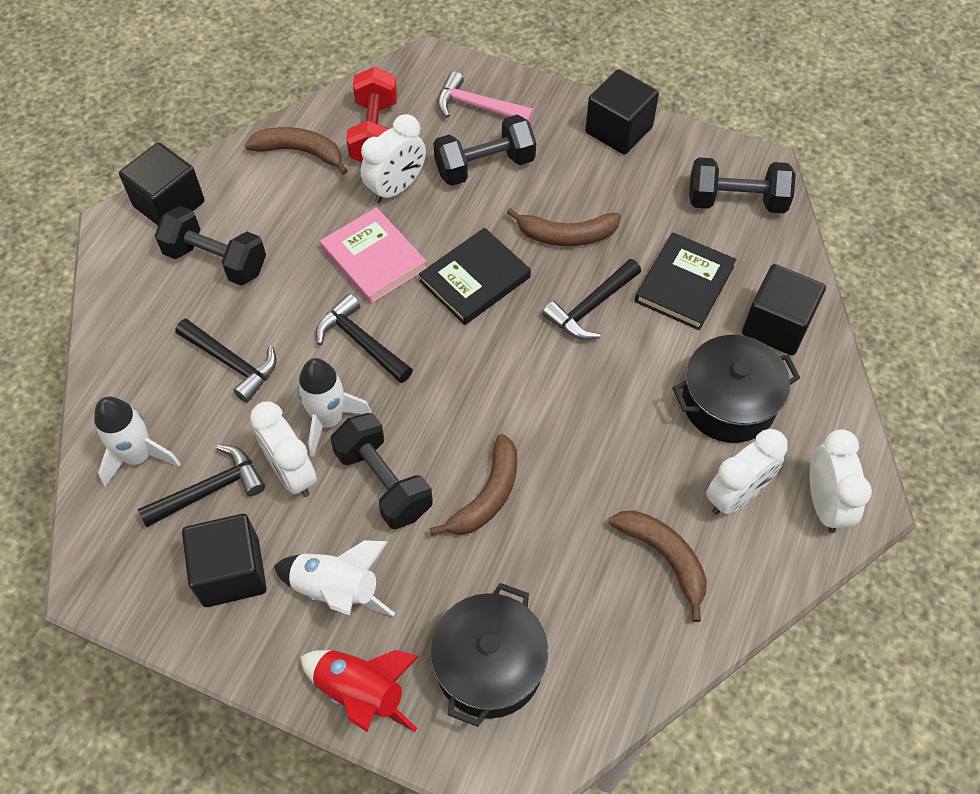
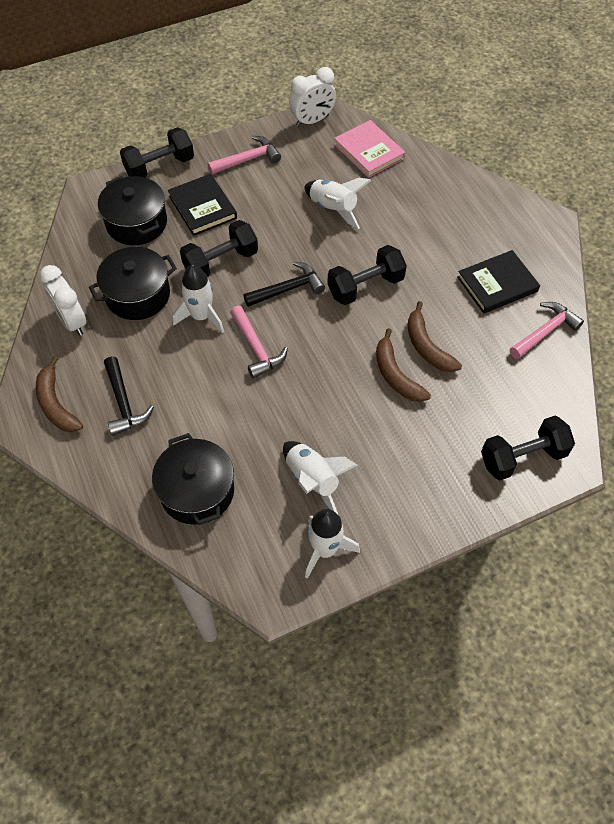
black cube: 4 -> 0
black hammer: 4 -> 2
black pot: 2 -> 3
brown banana: 4 -> 3
pink hammer: 1 -> 3
red dumbbell: 1 -> 0
red rocket: 1 -> 0
white clock: 4 -> 2
white rocket: 3 -> 4

